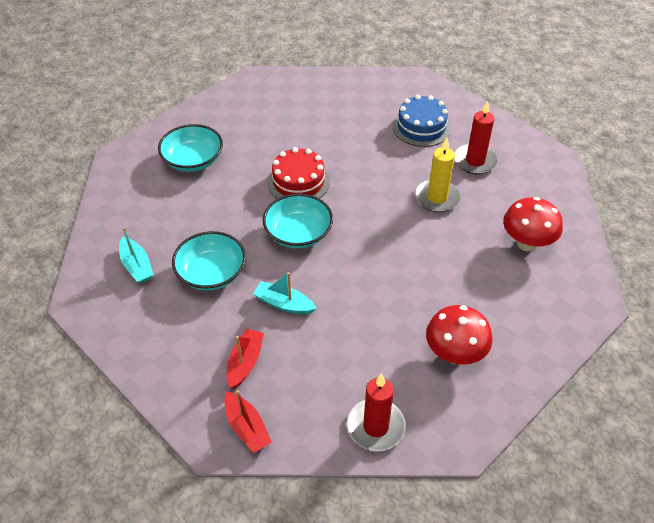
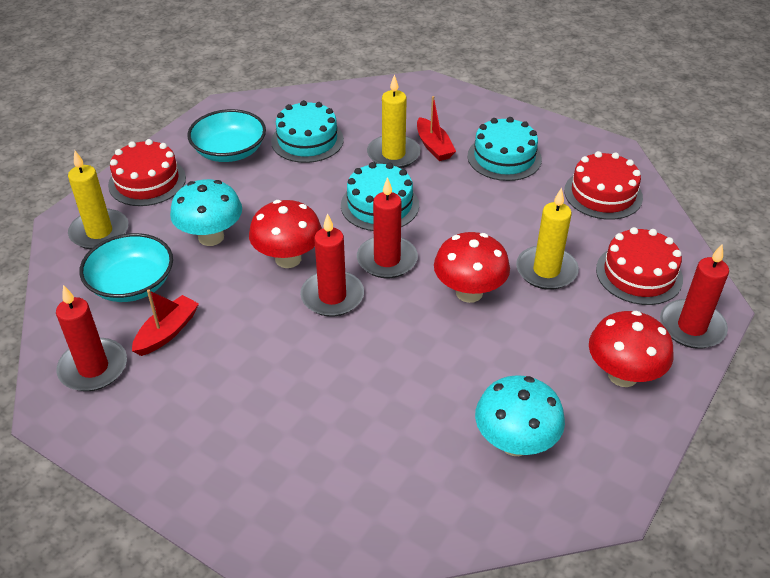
blue cake: 1 -> 0
red cake: 1 -> 3
red candle: 2 -> 4
red mushroom: 2 -> 3
turquoise boat: 2 -> 0
turquoise bowl: 3 -> 2
turquoise cake: 0 -> 3
turquoise mushroom: 0 -> 2
yellow candle: 1 -> 3

